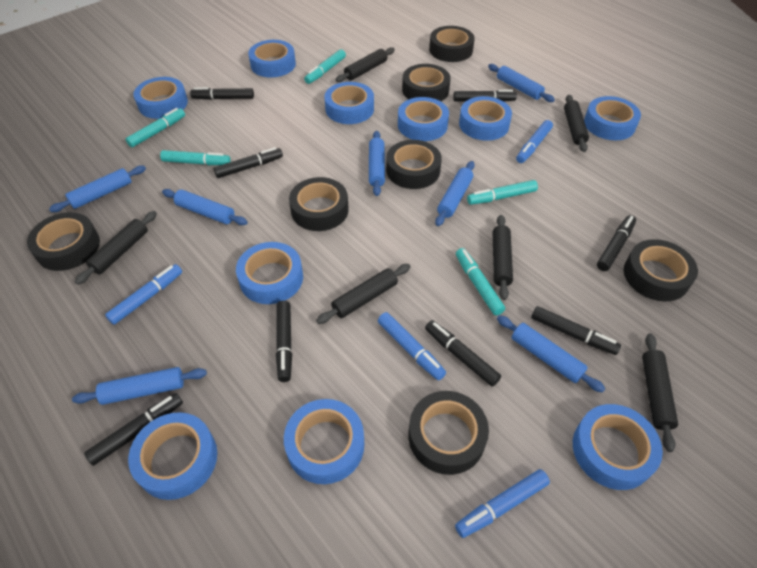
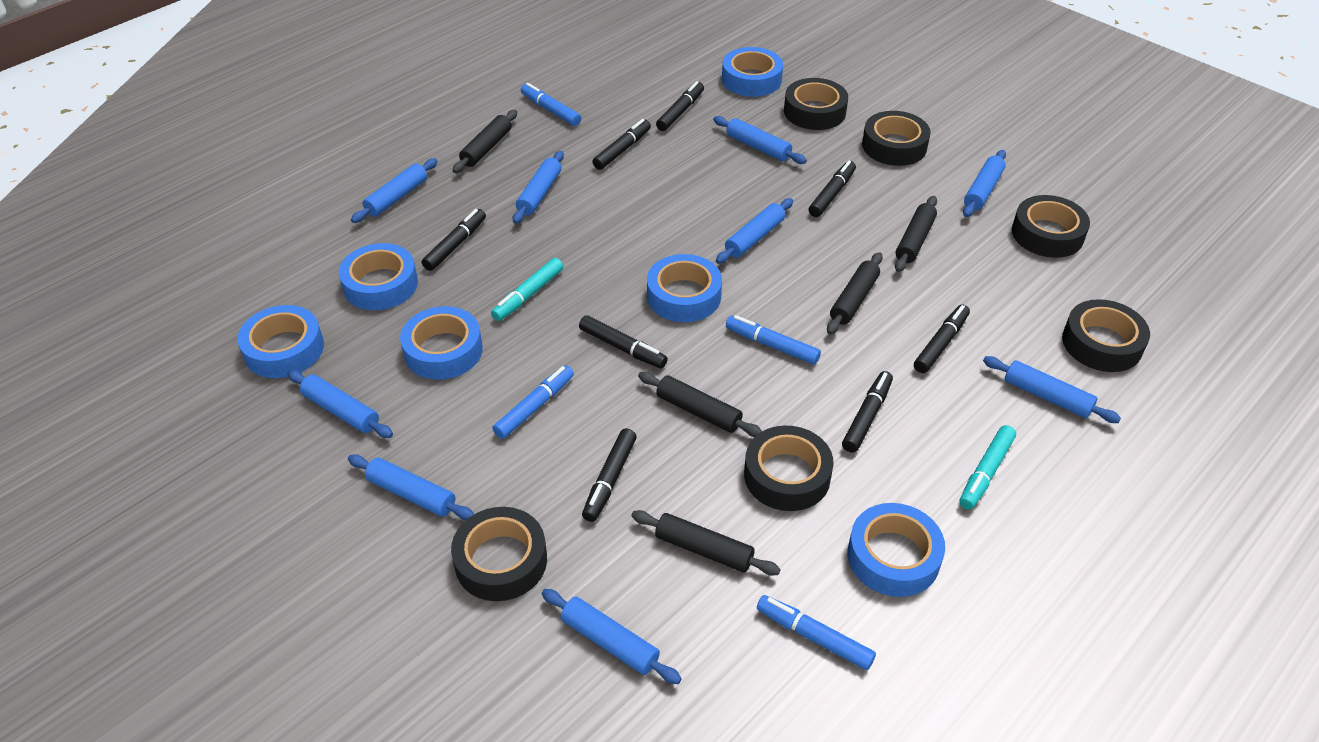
black rolling pin: 6 -> 5
black tape: 7 -> 6
blue rolling pin: 7 -> 9
blue tape: 10 -> 6
turquoise marker: 5 -> 2

